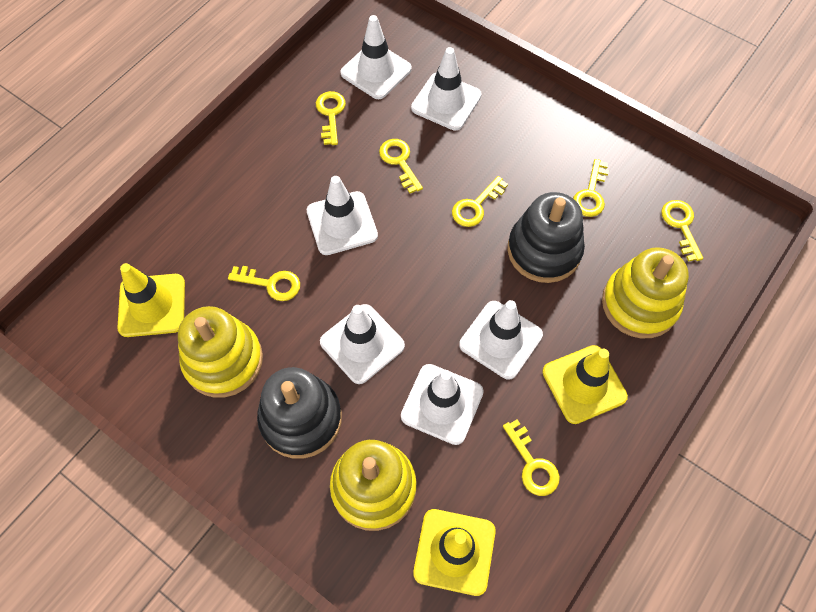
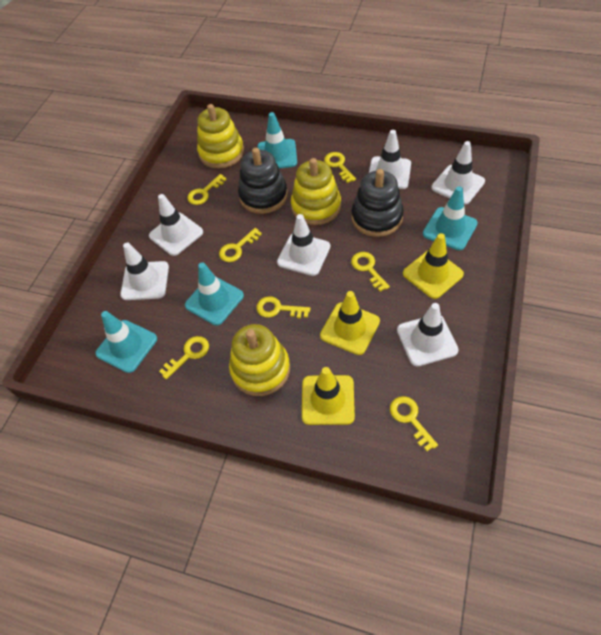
turquoise traffic cone: 0 -> 4

